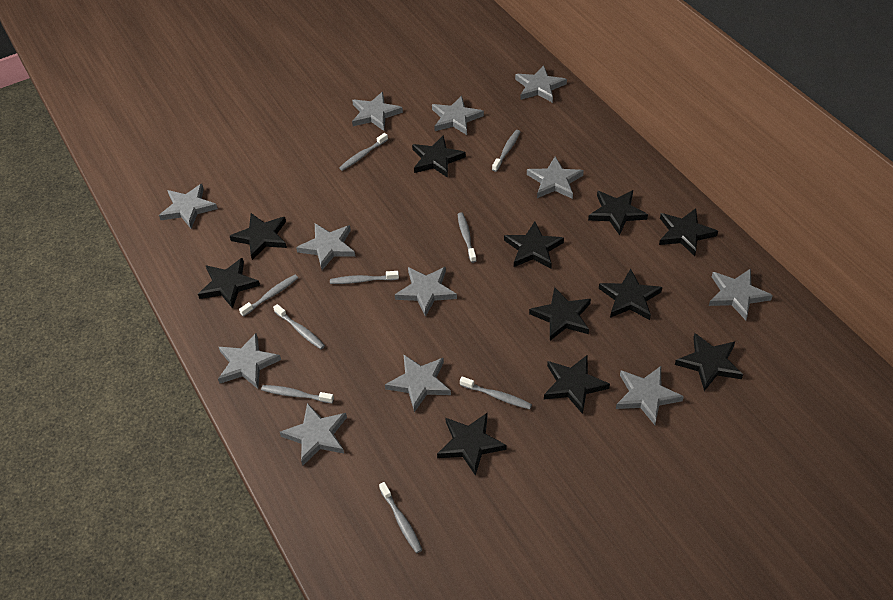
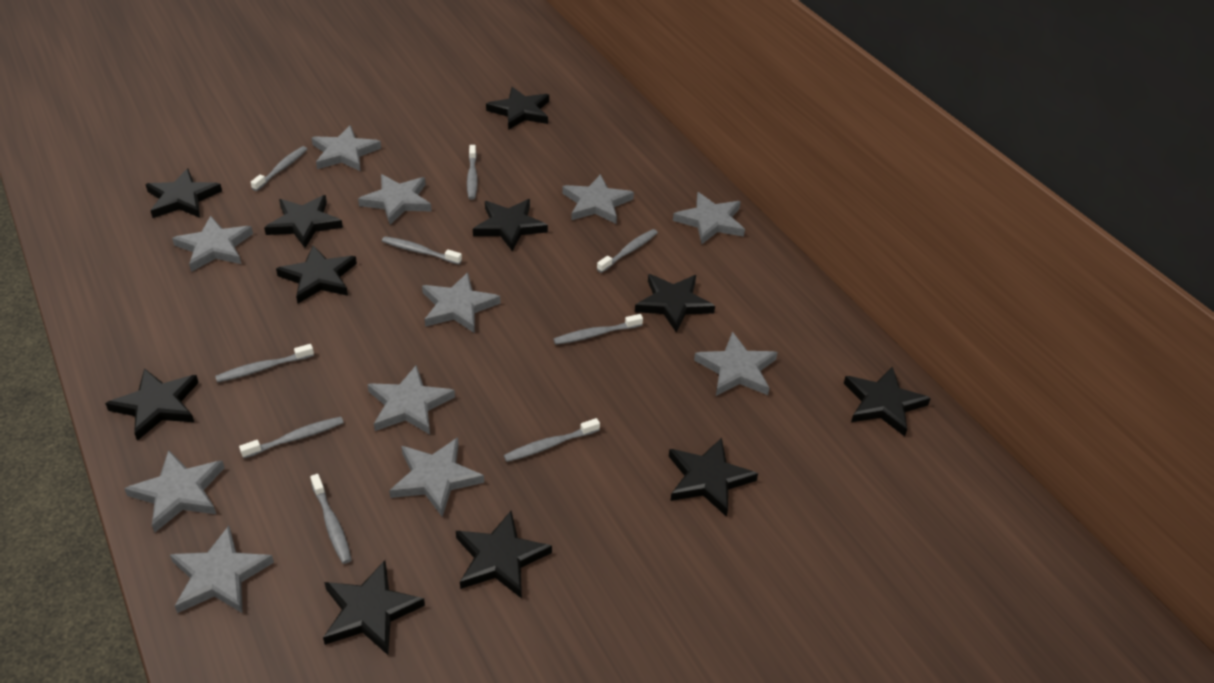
grey star: 12 -> 11

